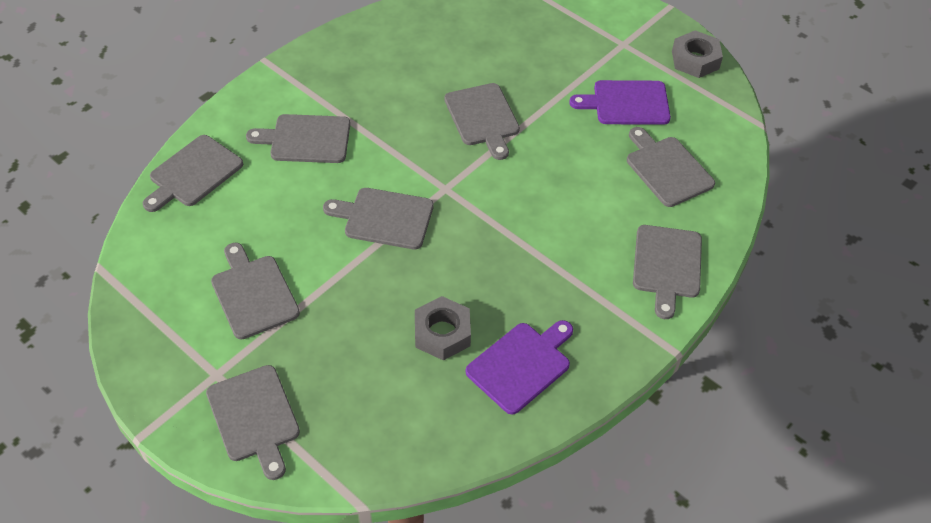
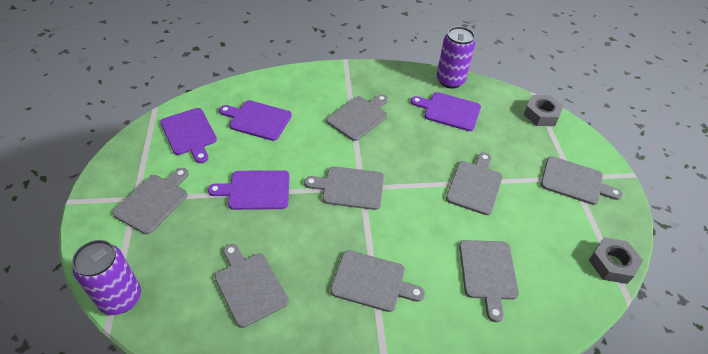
purple can: 0 -> 2
purple cutting board: 2 -> 4

